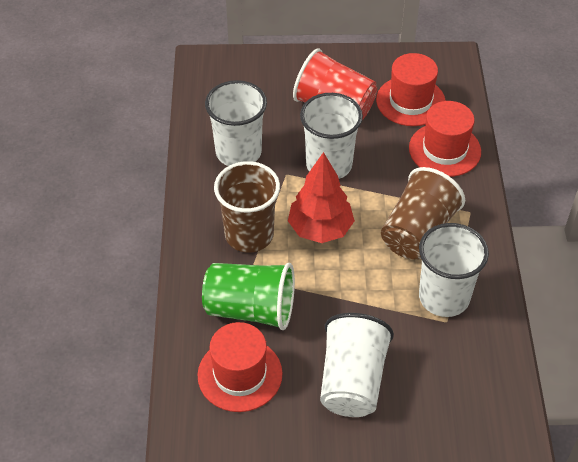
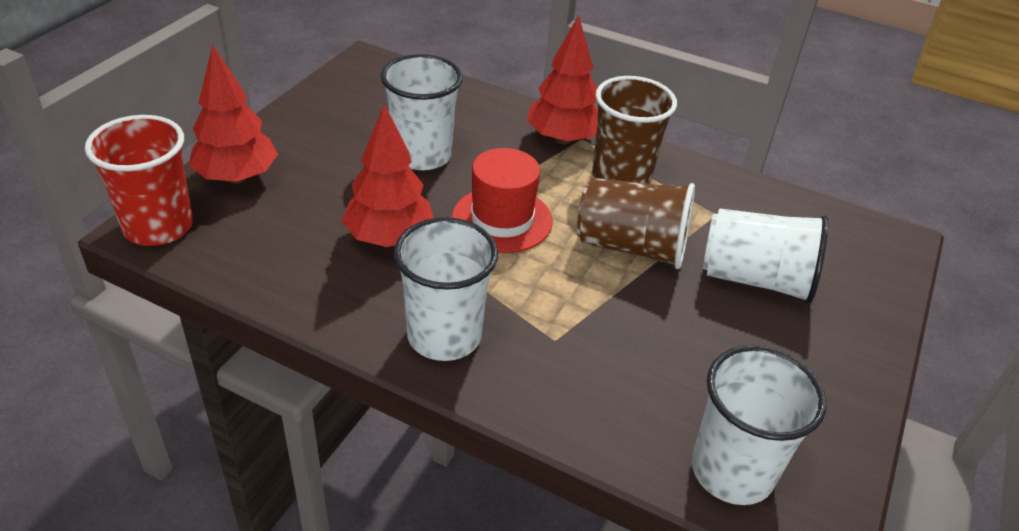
green cup: 1 -> 0
red hat: 3 -> 1
red tree: 1 -> 3

